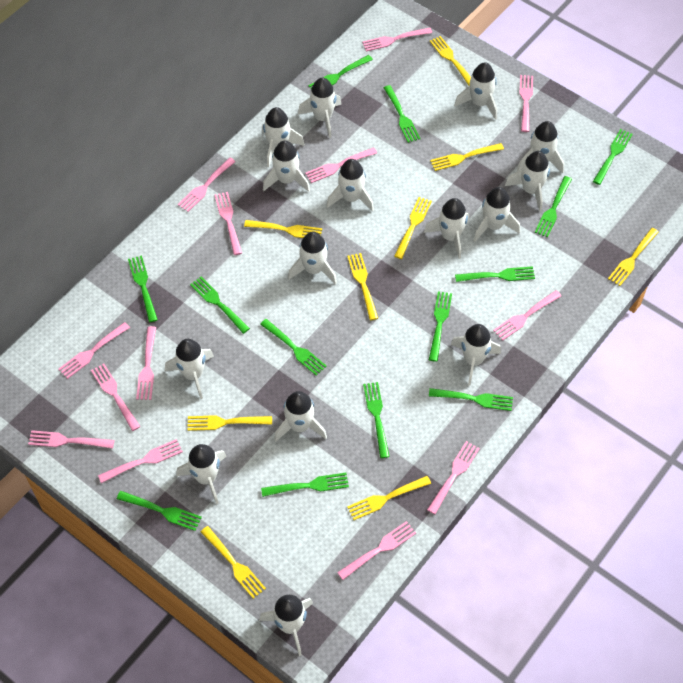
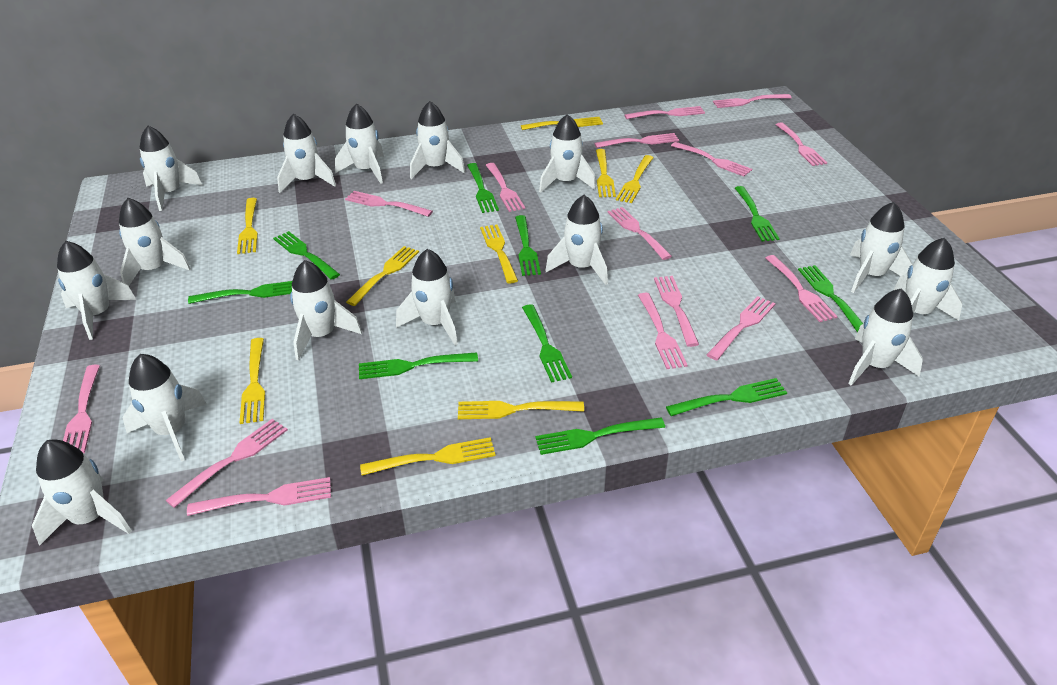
green fork: 13 -> 10
pink fork: 13 -> 15

